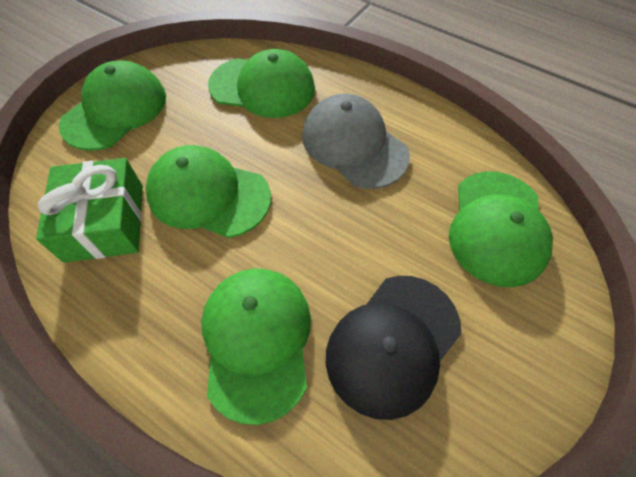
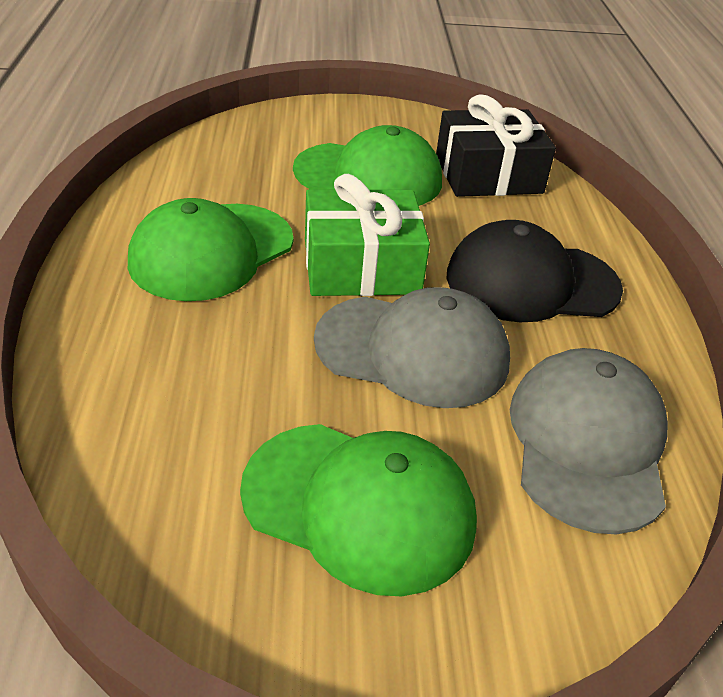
black gift: 0 -> 1
green cap: 5 -> 3
grey cap: 1 -> 2

